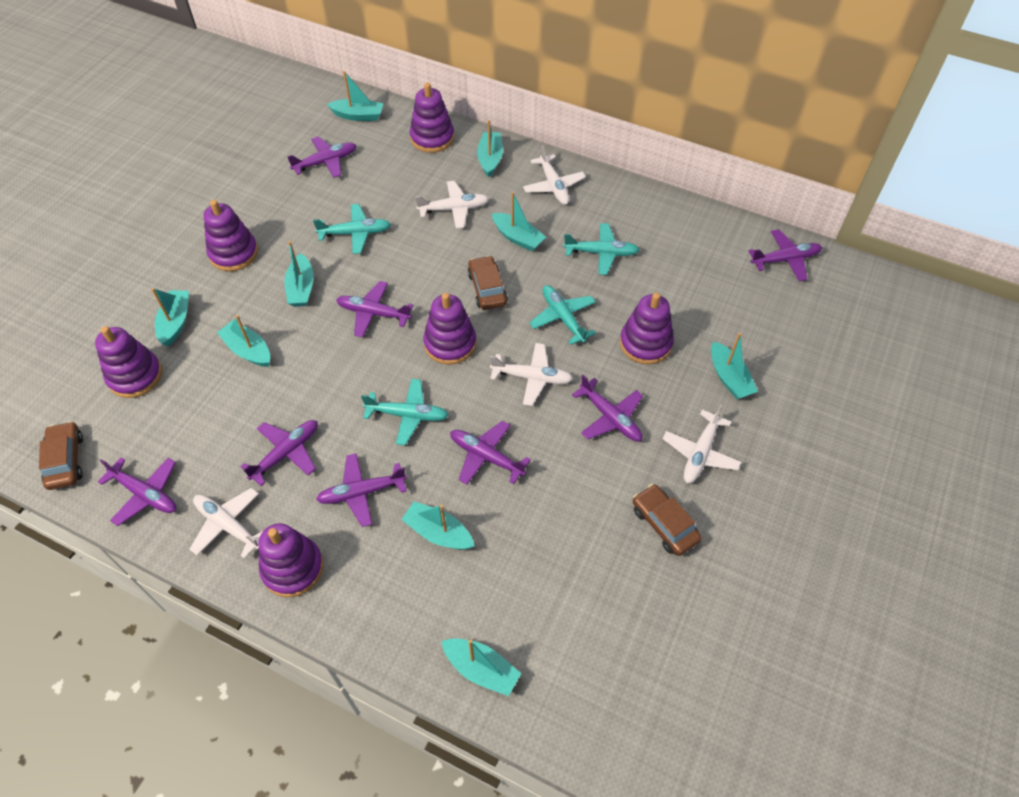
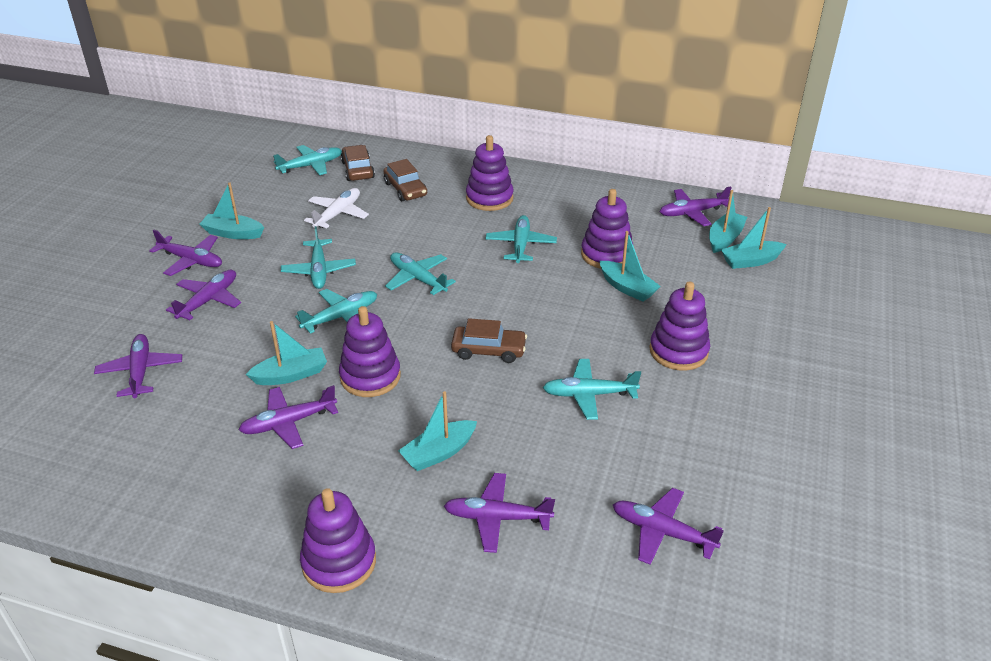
purple plane: 8 -> 7
purple stacking toy: 6 -> 5
turquoise boat: 9 -> 6
turquoise plane: 4 -> 6
white plane: 5 -> 1

